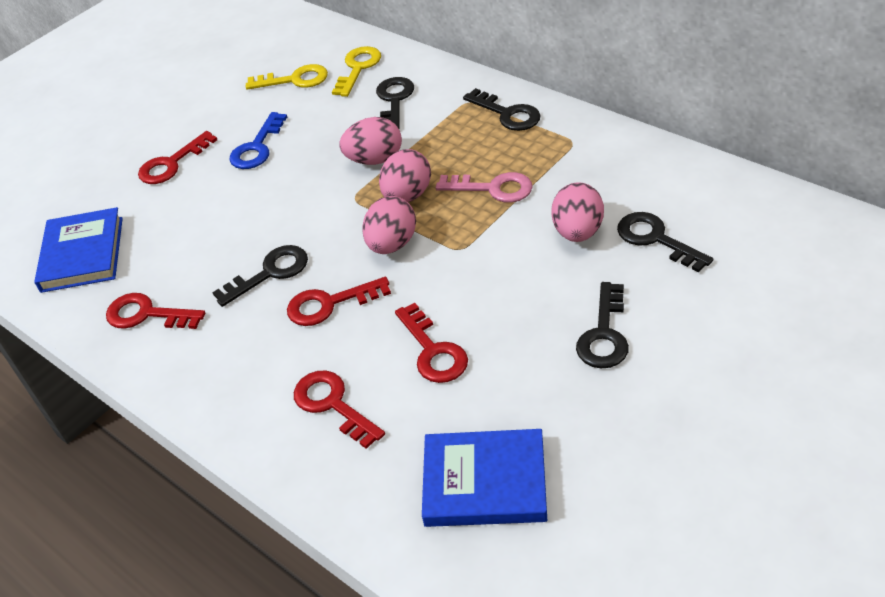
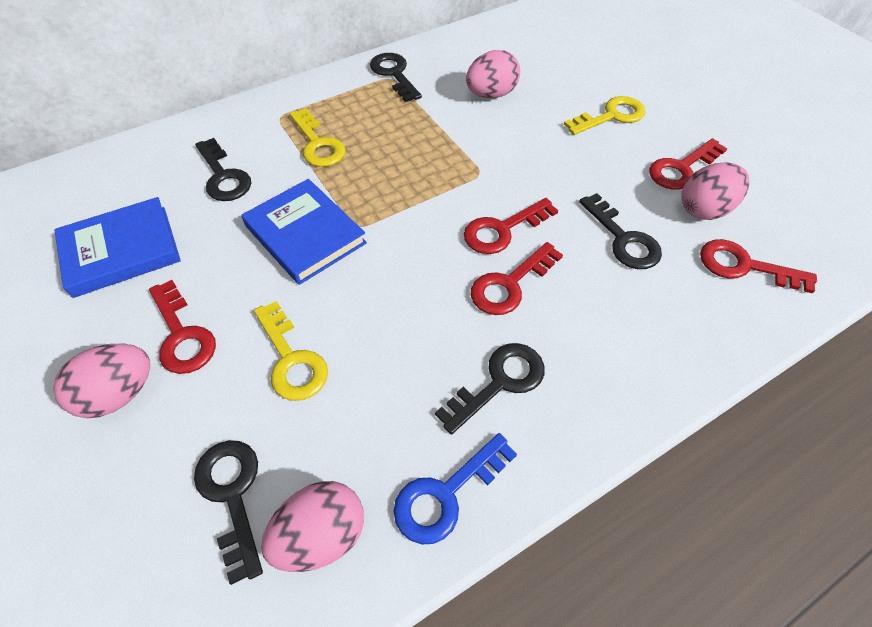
pink key: 1 -> 0
yellow key: 2 -> 3

